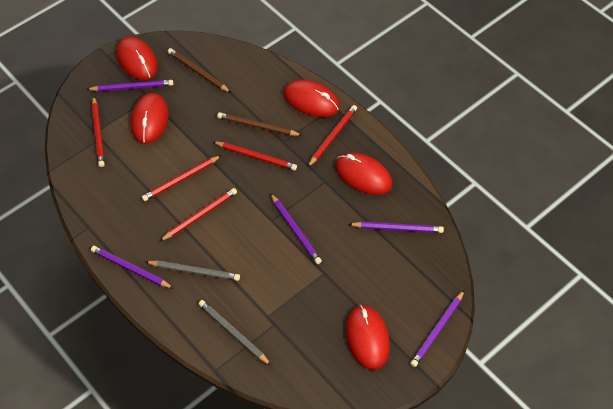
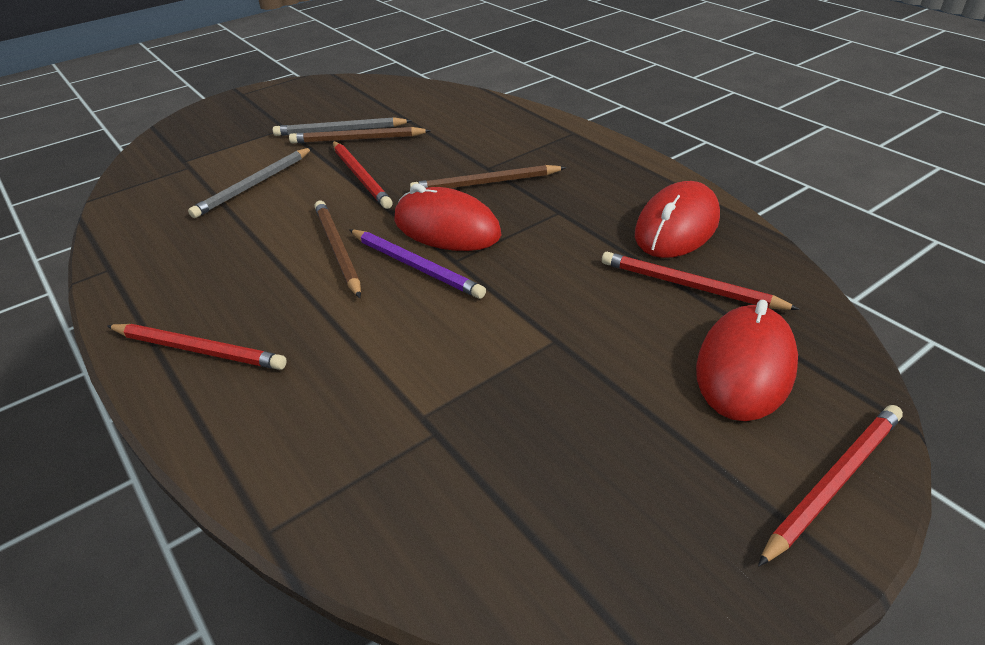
brown pencil: 2 -> 3
purple pencil: 5 -> 1
red mouse: 5 -> 3
red pencil: 5 -> 4

